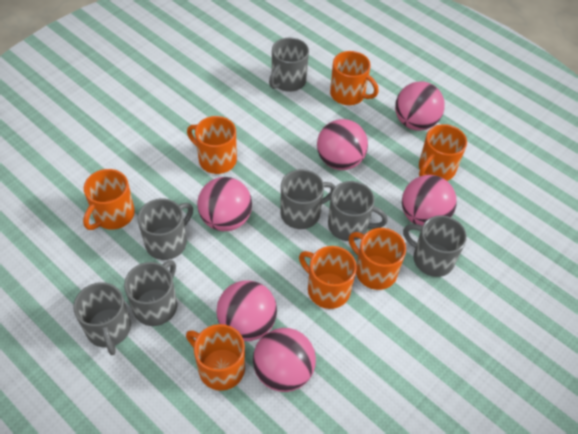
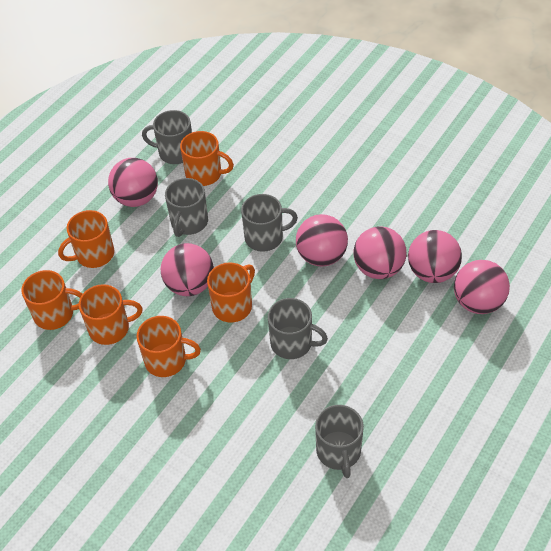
grey mug: 7 -> 5
orange mug: 7 -> 6

